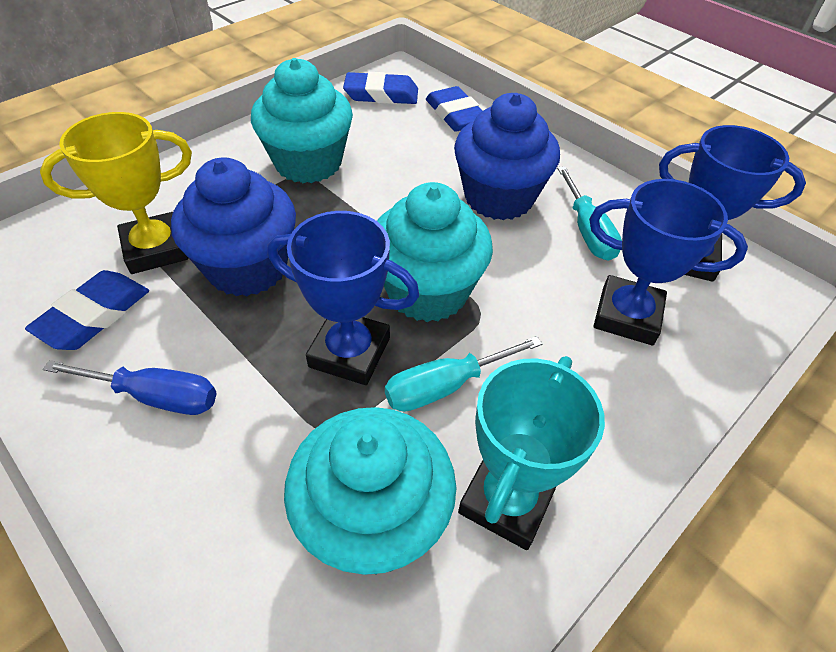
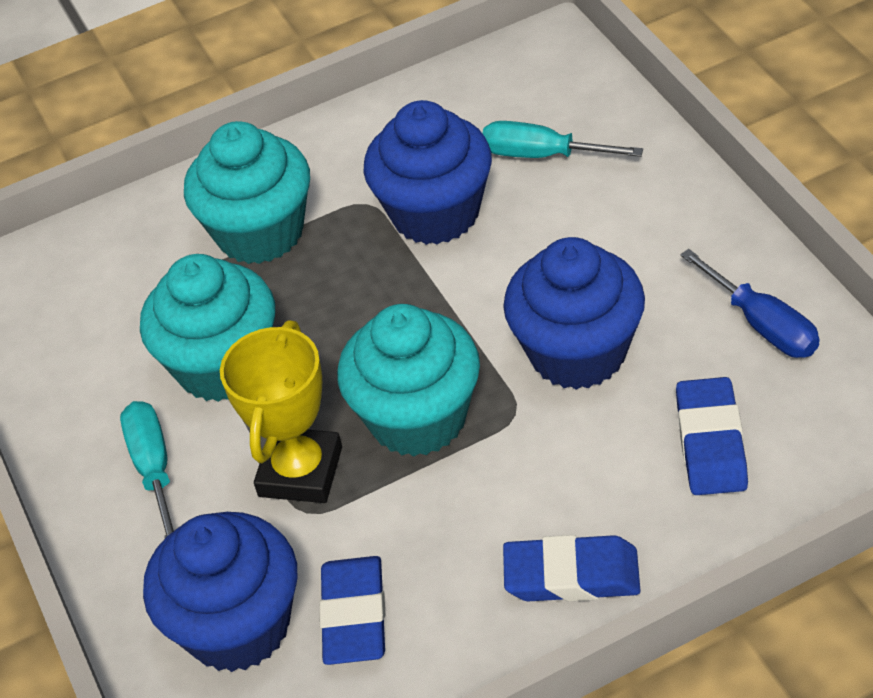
blue cupcake: 2 -> 3
blue trophy: 3 -> 0
turquoise trophy: 1 -> 0

